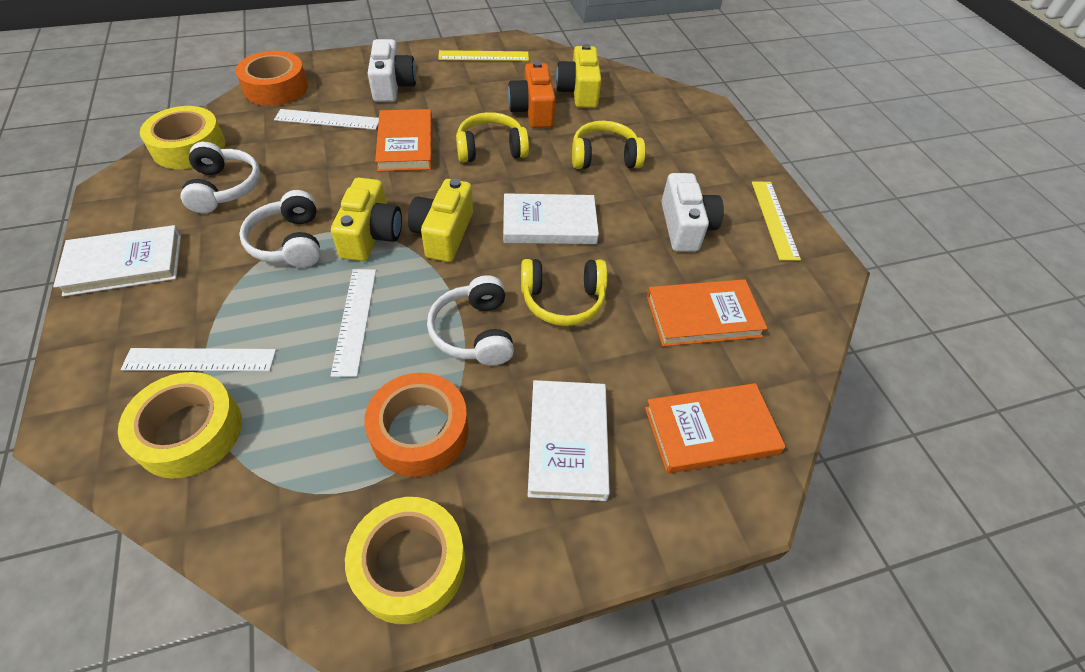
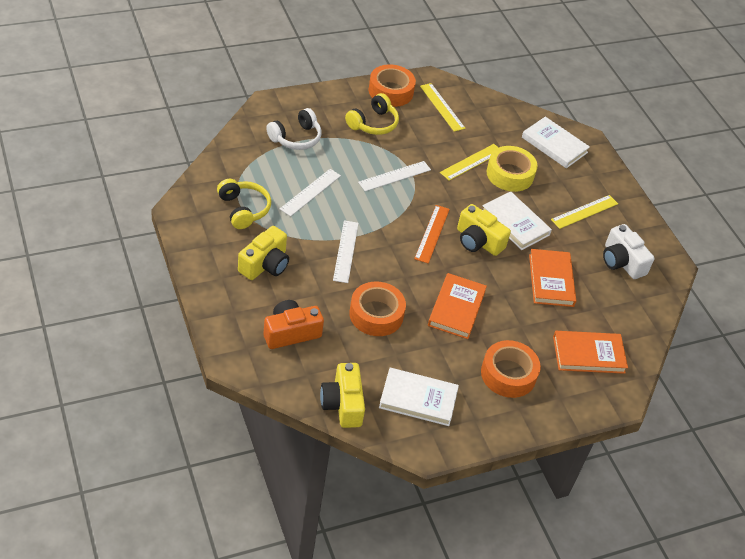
orange ruler: 0 -> 1
orange tape: 2 -> 3
white camera: 2 -> 1
white headphones: 3 -> 1
yellow headphones: 3 -> 2
yellow ruler: 2 -> 3
yellow tape: 3 -> 1

